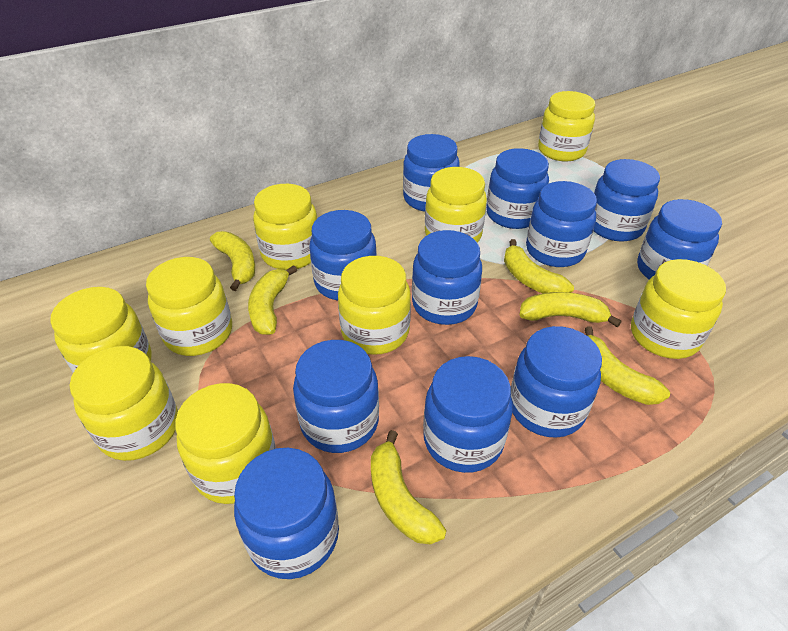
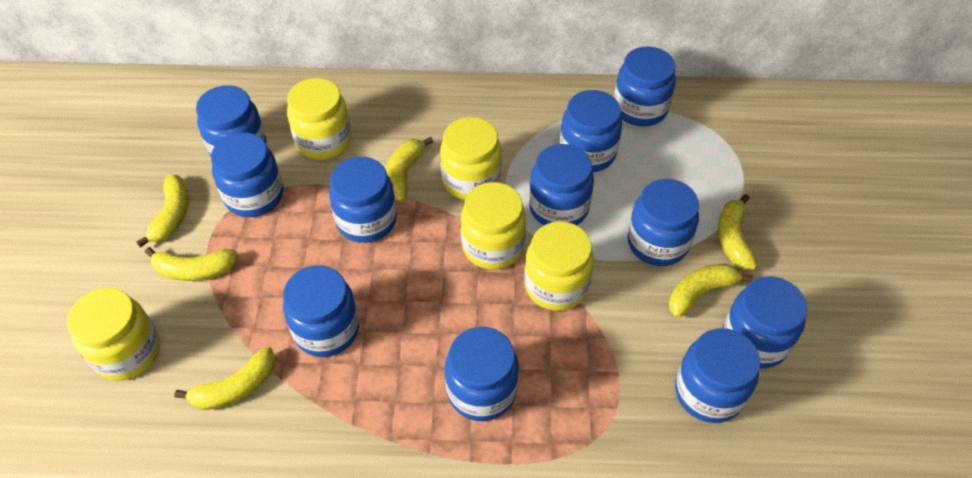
yellow jar: 9 -> 5

